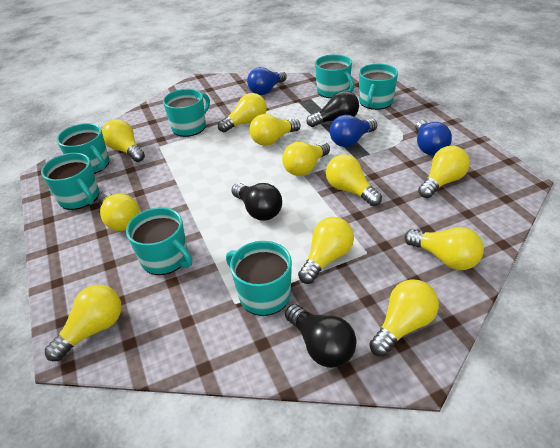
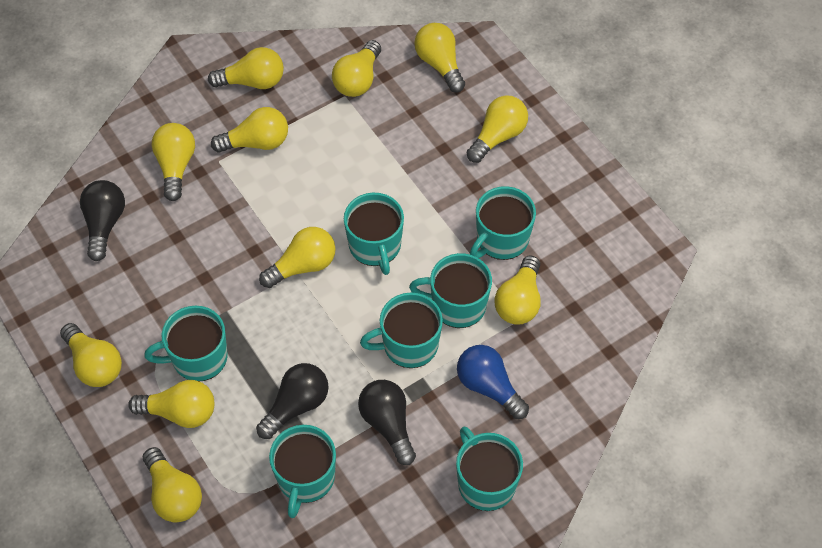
blue light bulb: 3 -> 1

